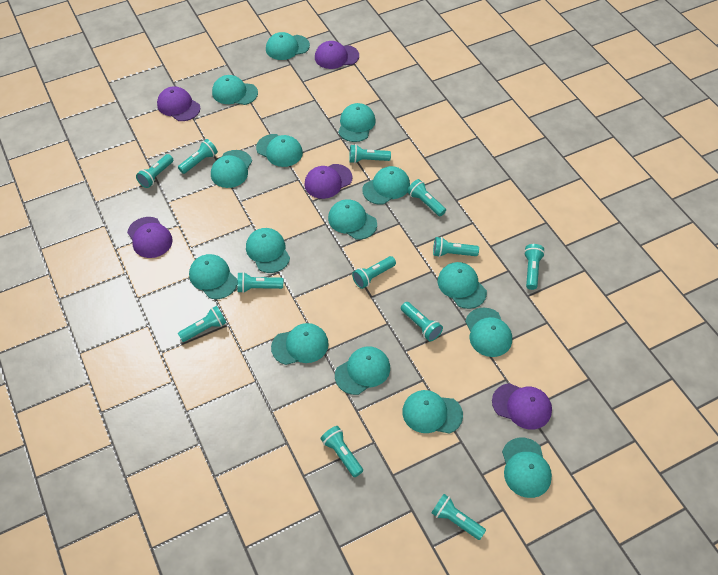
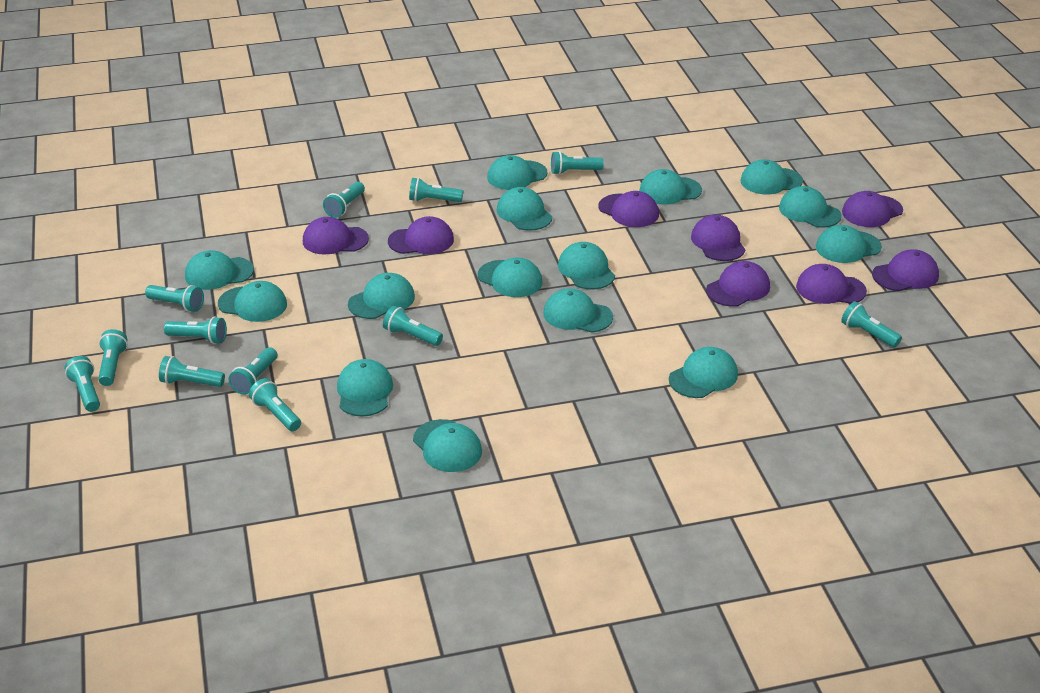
purple cap: 5 -> 8

